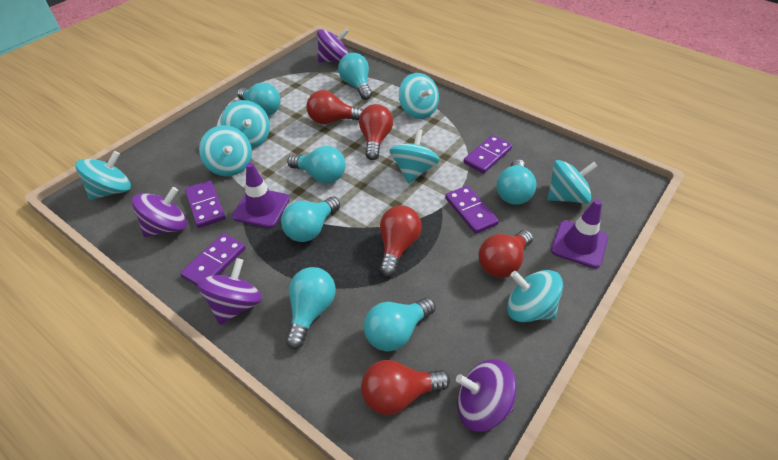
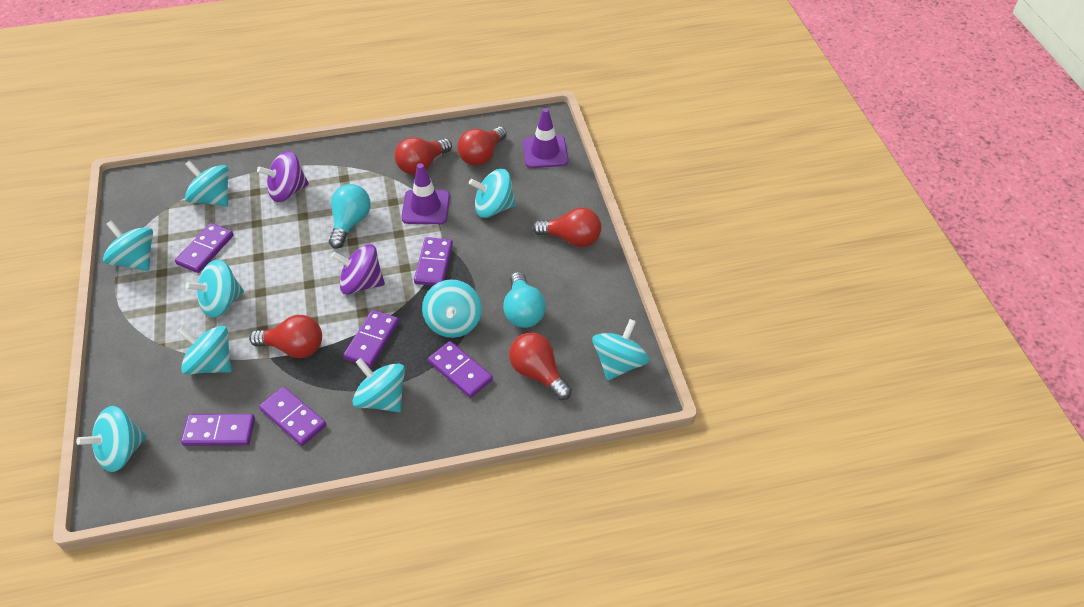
purple domino: 4 -> 6
purple spinning top: 4 -> 2
turquoise light bulb: 7 -> 2
turquoise spinning top: 7 -> 9

